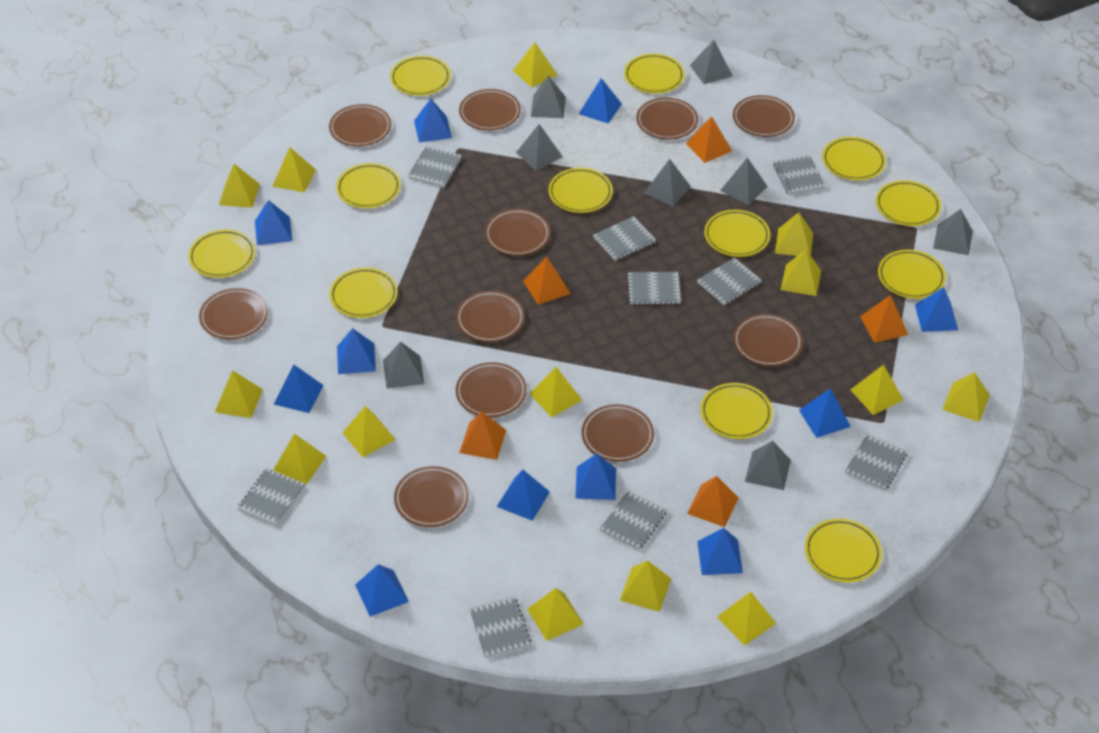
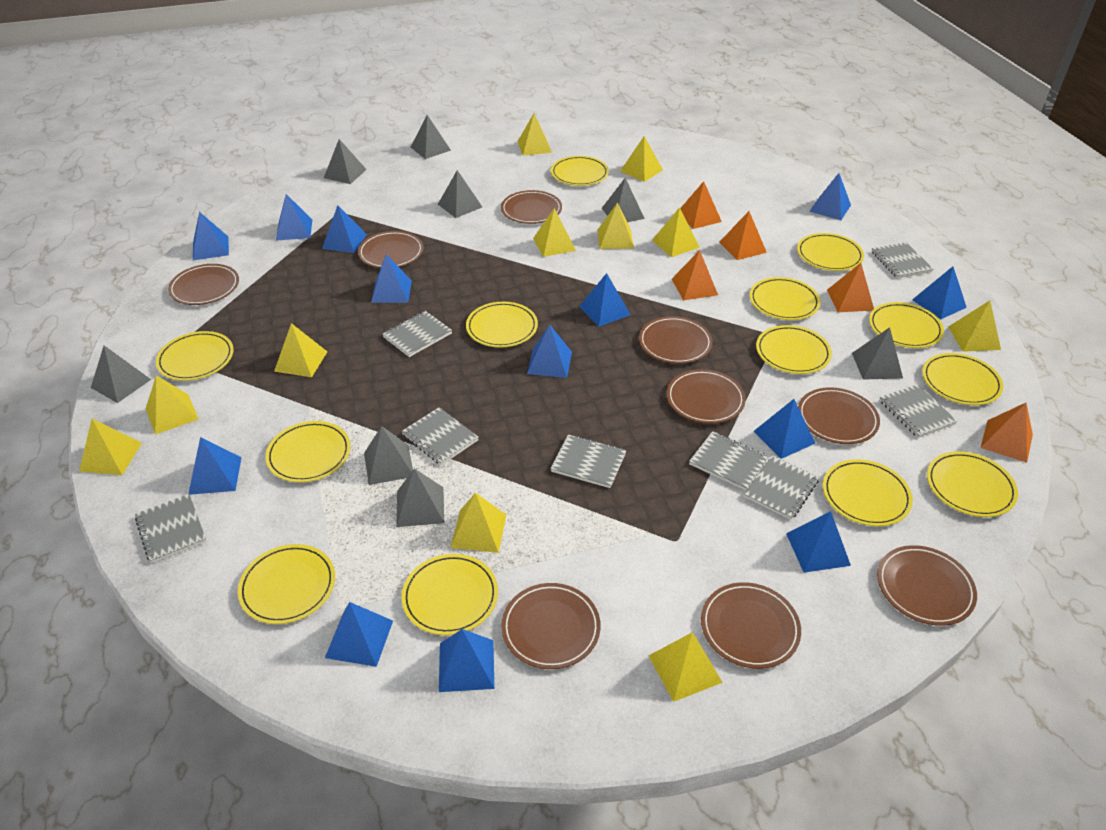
blue pyramid: 11 -> 13
brown plate: 11 -> 9
grey notebook: 9 -> 8
yellow plate: 12 -> 13
yellow pyramid: 14 -> 11

